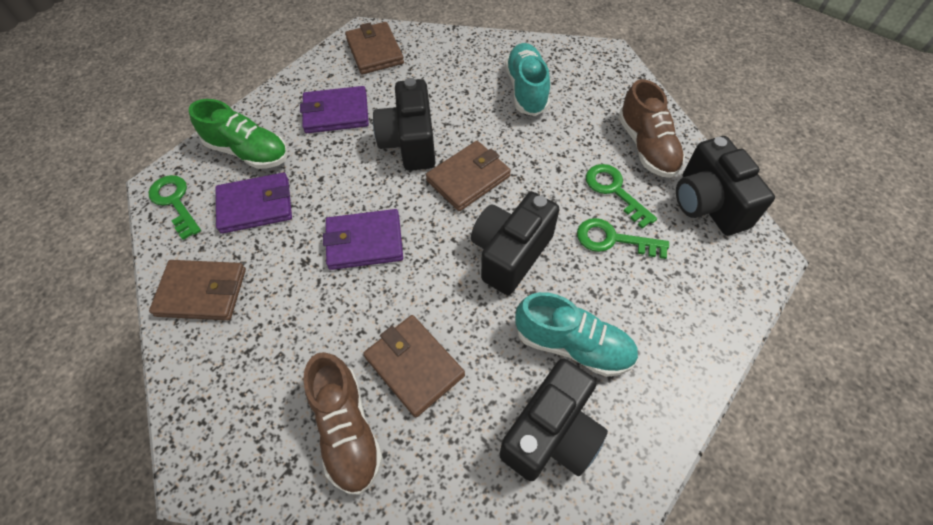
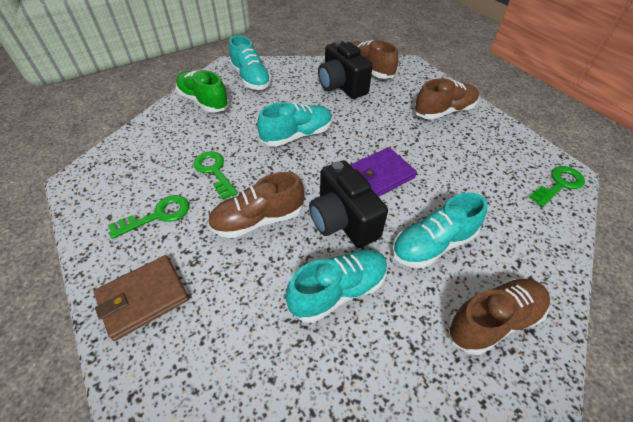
black camera: 4 -> 2
brown shoe: 2 -> 4
brown wallet: 4 -> 1
purple wallet: 3 -> 1
turquoise shoe: 2 -> 4

